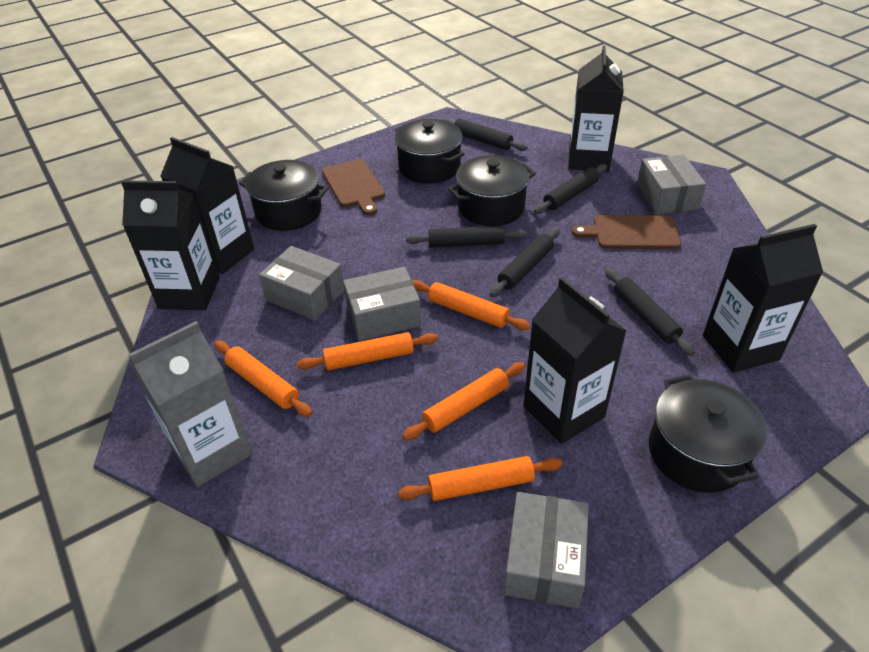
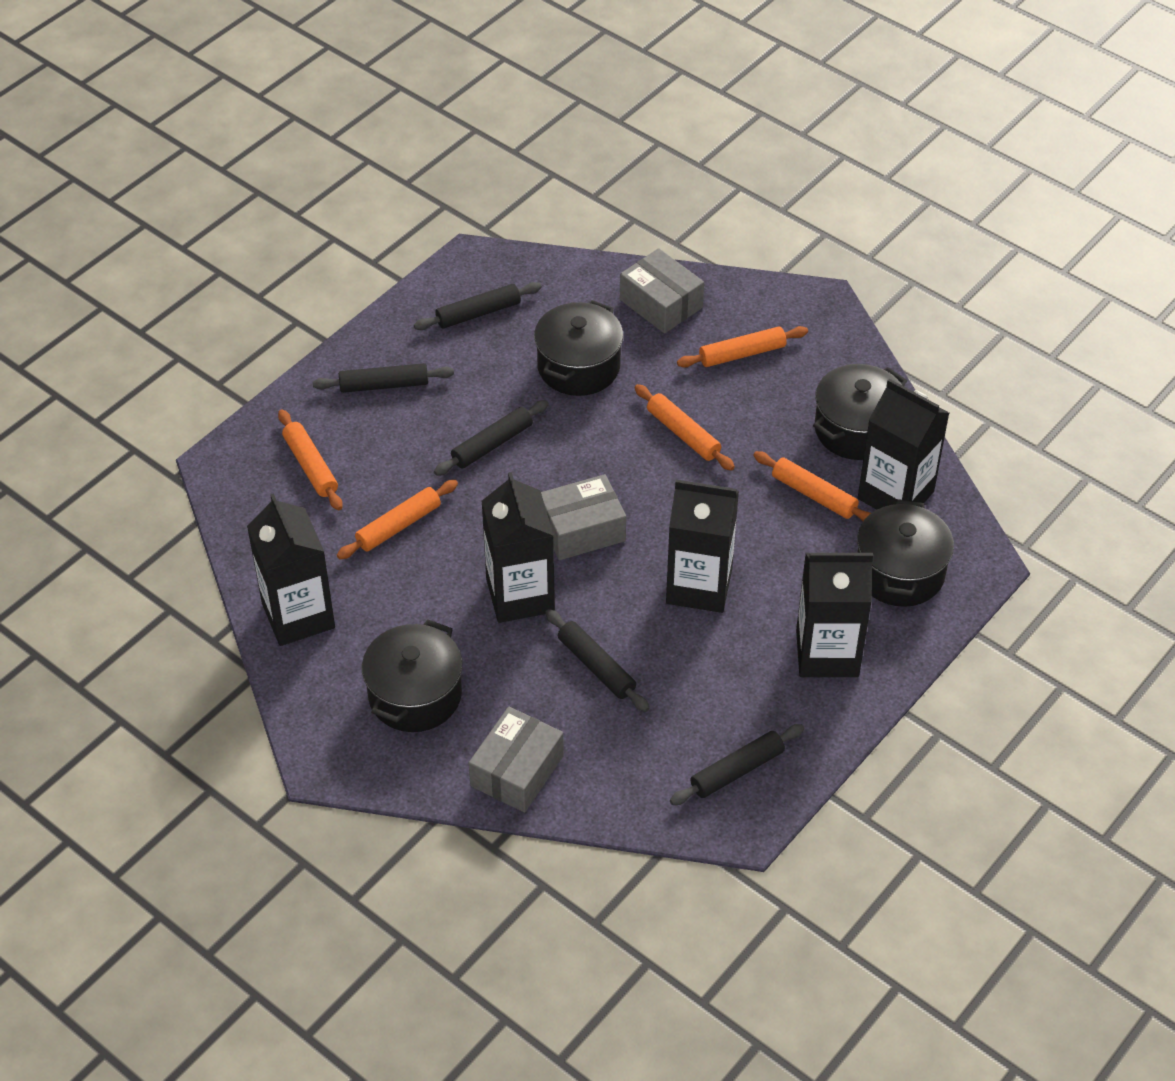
brown cutting board: 2 -> 0
grey box: 4 -> 3
grey carton: 1 -> 0

